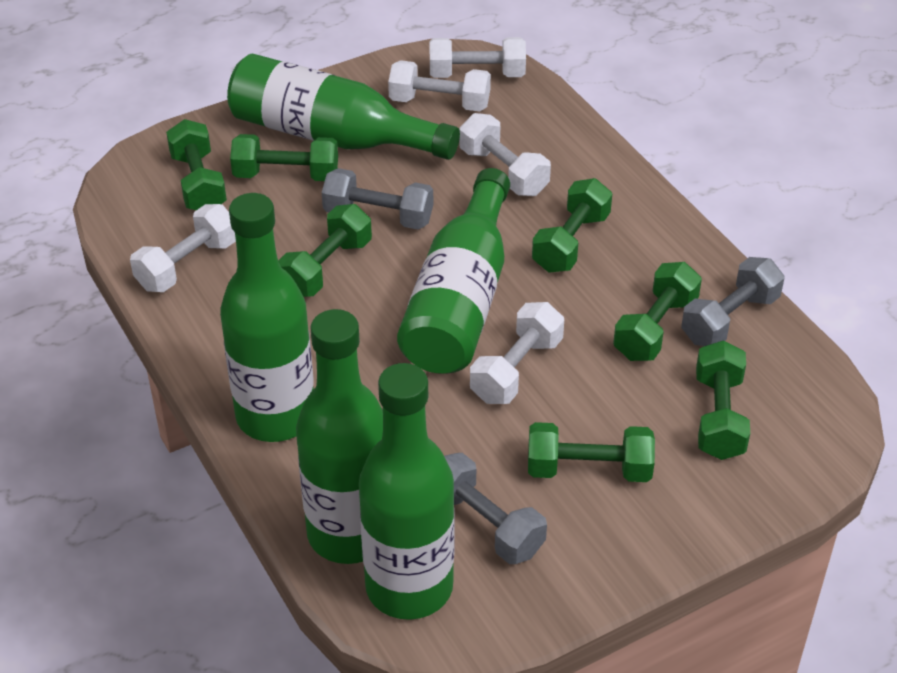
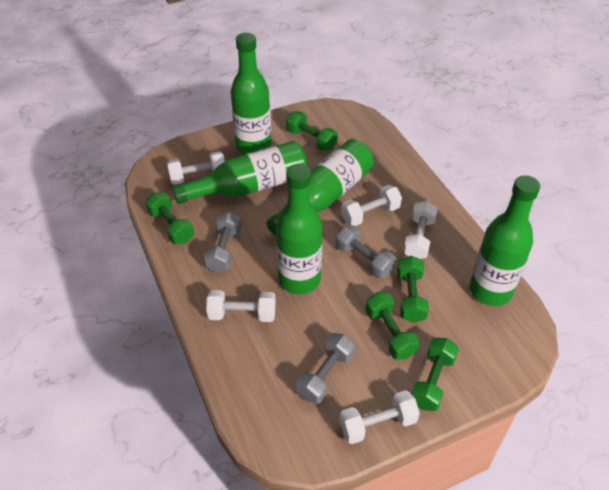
green dumbbell: 7 -> 5

